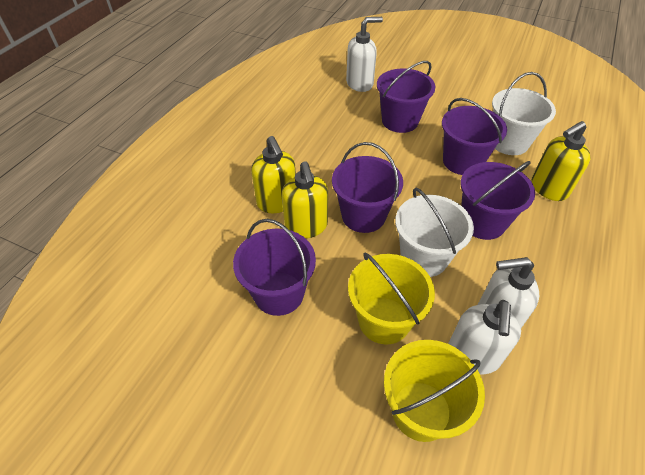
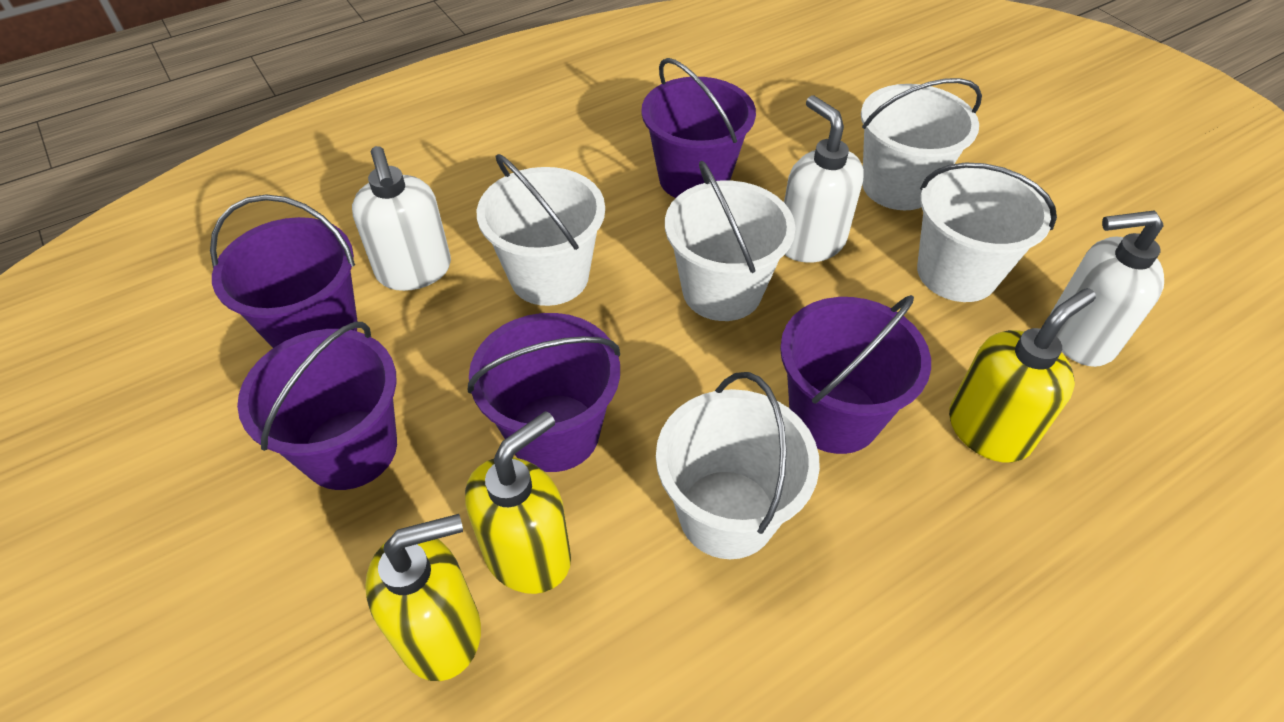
white bucket: 2 -> 5
yellow bucket: 2 -> 0

